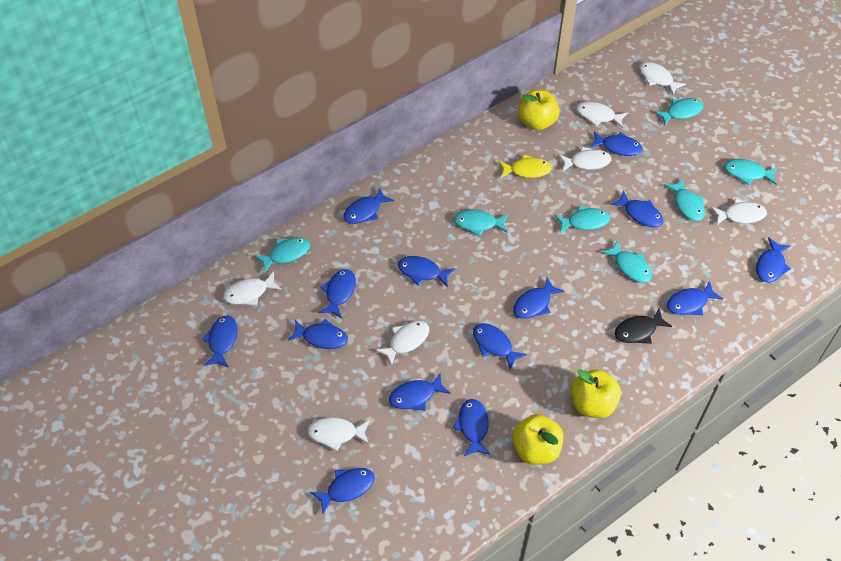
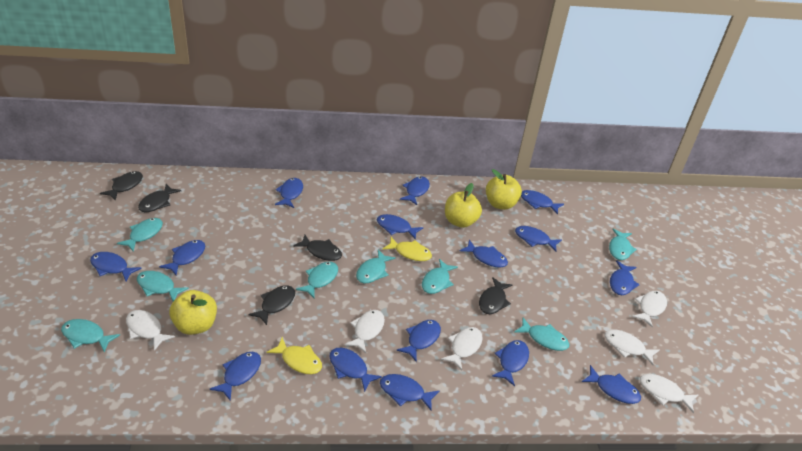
black fish: 1 -> 5
blue fish: 14 -> 15
turquoise fish: 7 -> 8
white fish: 7 -> 6
yellow fish: 1 -> 2

